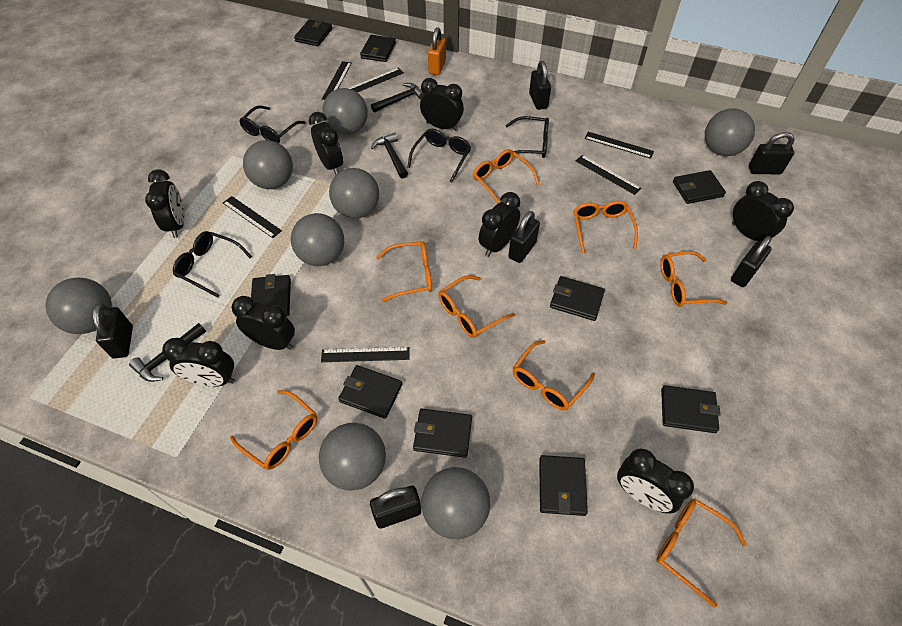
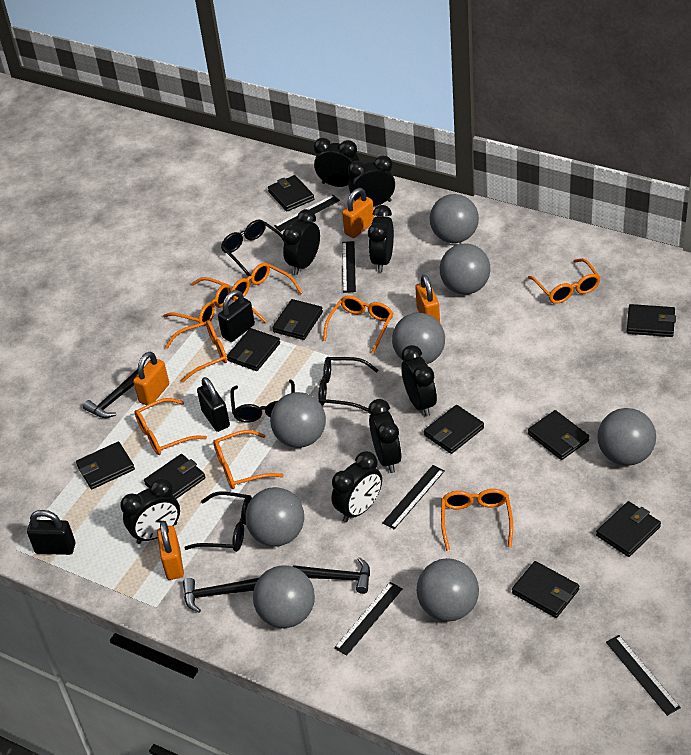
black padlock: 6 -> 3
black ruler: 6 -> 5
black wallet: 9 -> 10
orange padlock: 1 -> 4

